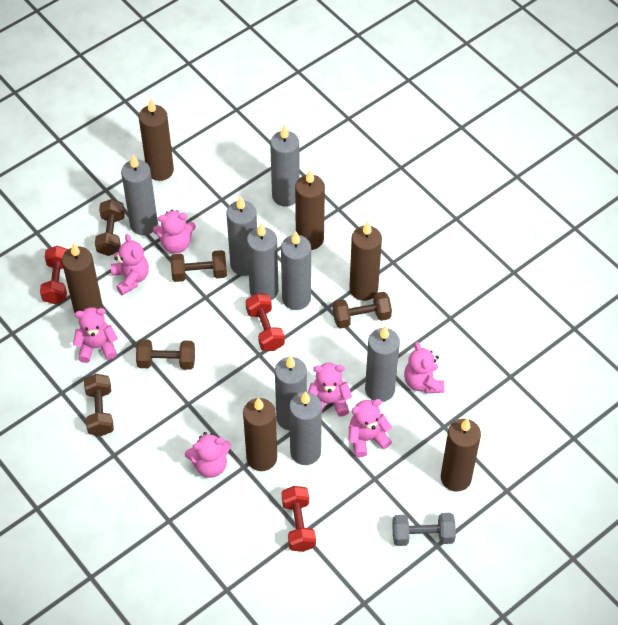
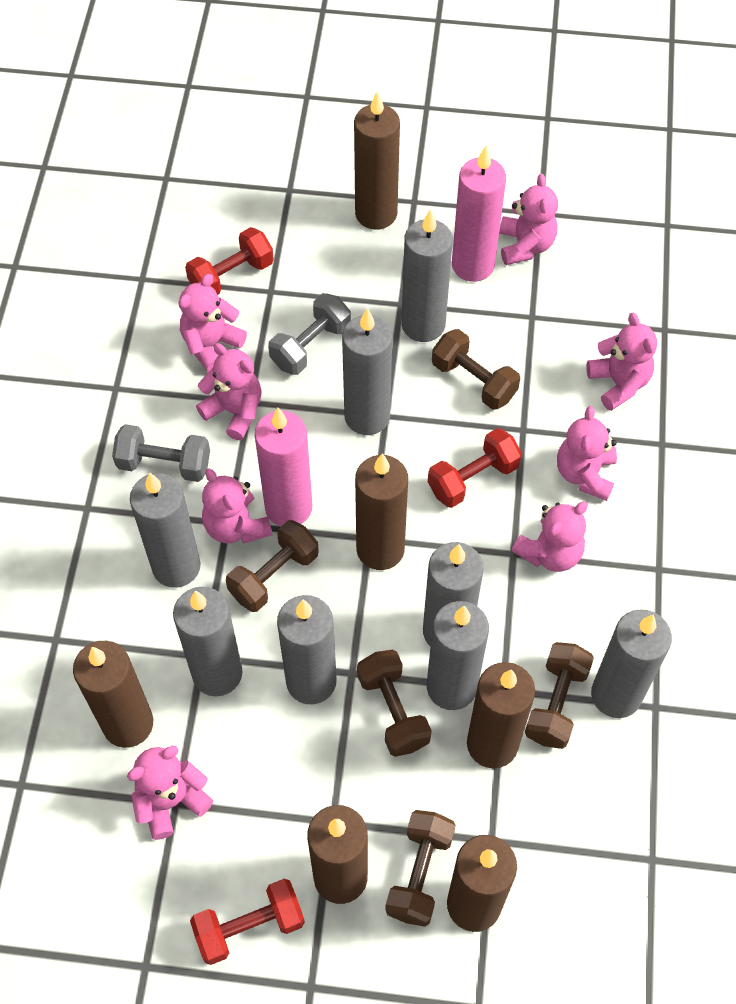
grey dumbbell: 1 -> 2
pink candle: 0 -> 2
pink teddy bear: 7 -> 8

